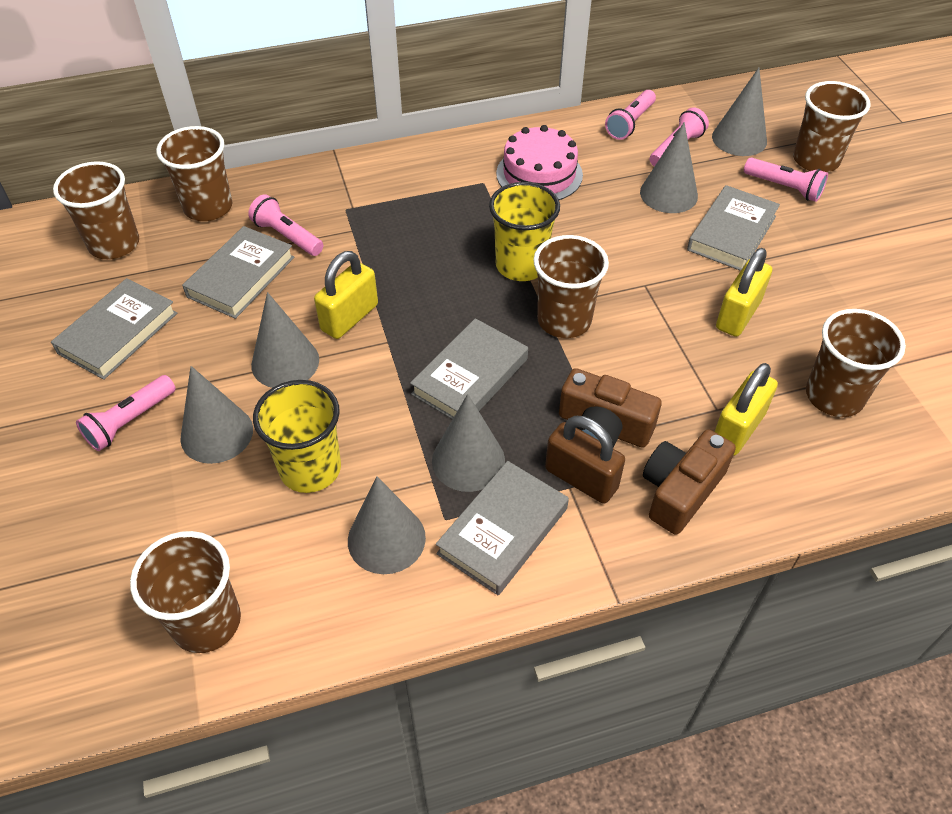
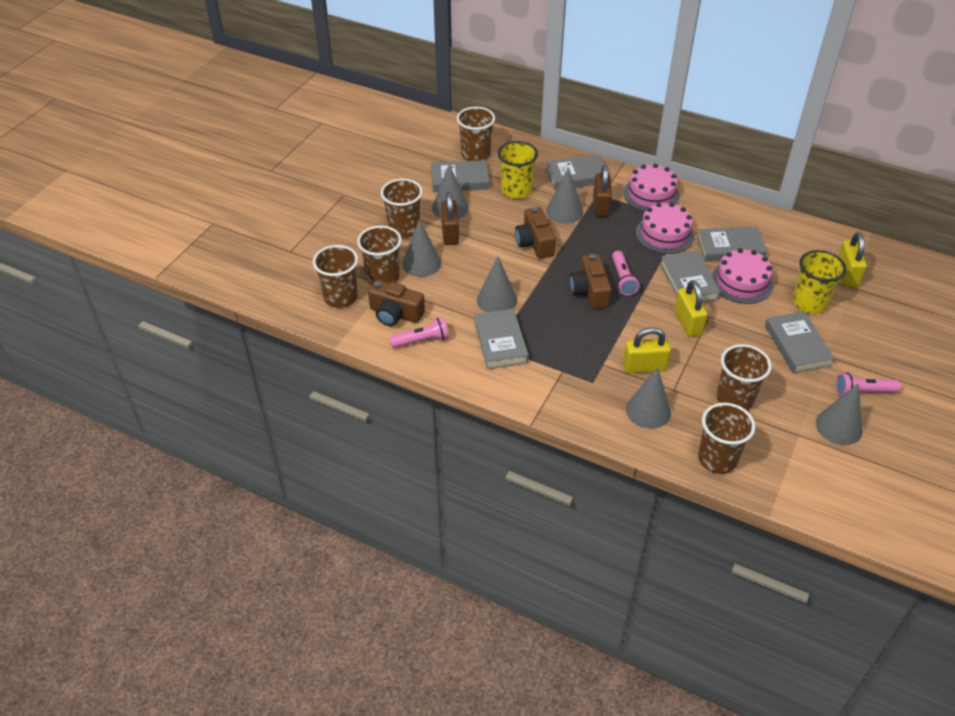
brown camera: 2 -> 3
brown padlock: 1 -> 2
grey book: 5 -> 6
pink cake: 1 -> 3
pink flashlight: 5 -> 3

